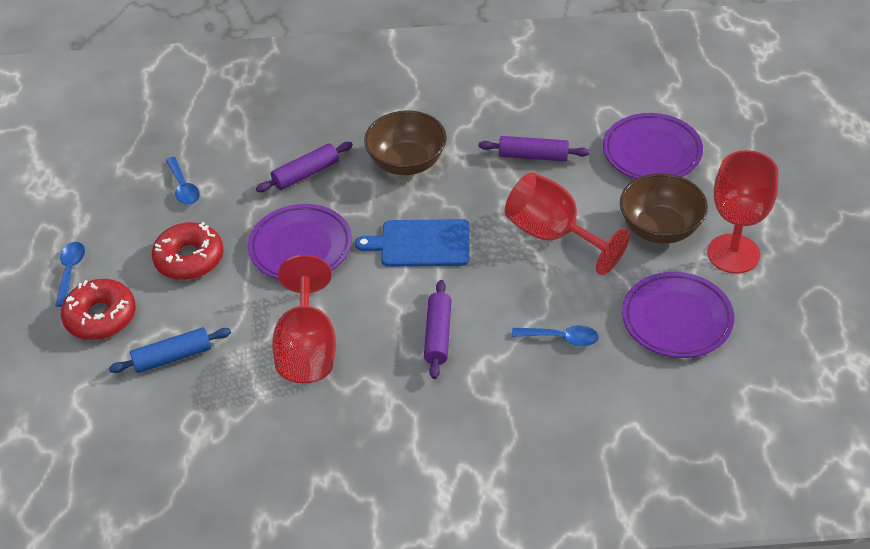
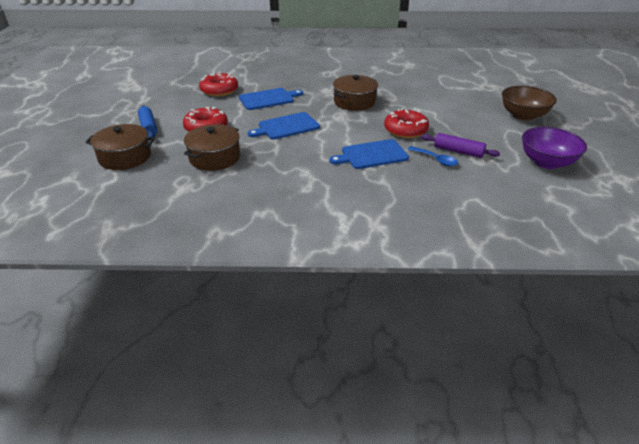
blue cutting board: 1 -> 3
blue spoon: 3 -> 1
brown bowl: 2 -> 1
brown pot: 0 -> 3
purple bowl: 0 -> 1
purple plate: 3 -> 0
purple rolling pin: 3 -> 1
red donut: 2 -> 3
red goblet: 3 -> 0

